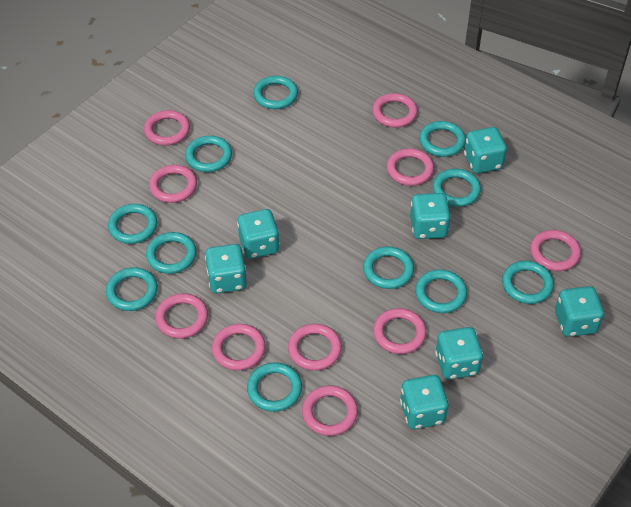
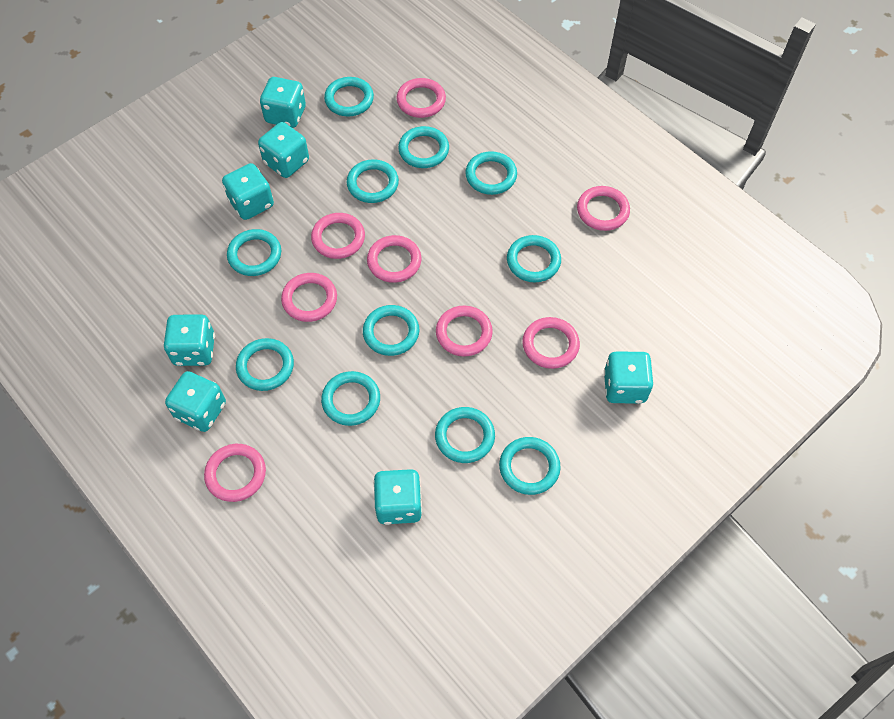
pink ring: 10 -> 8

